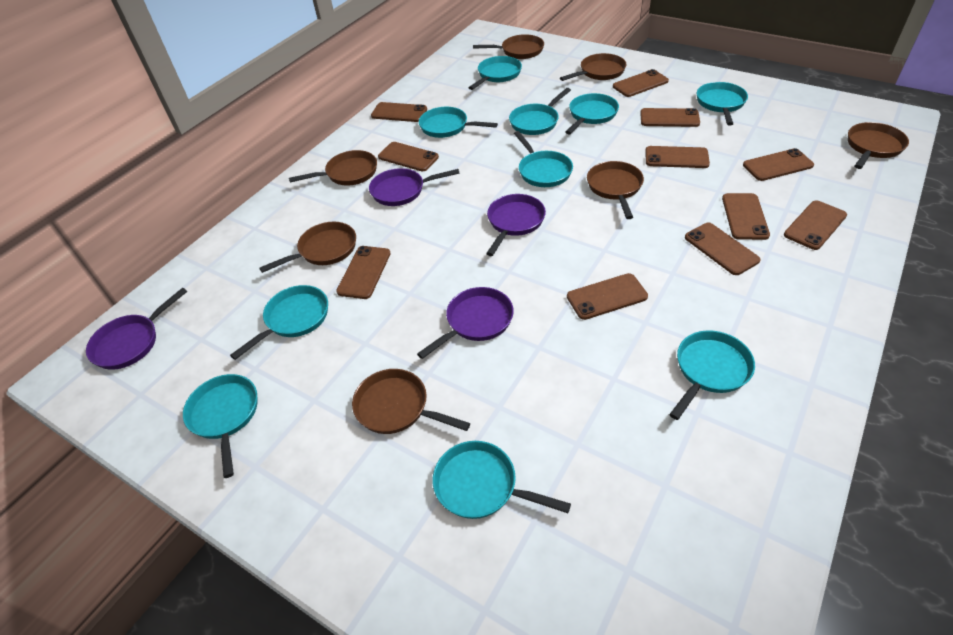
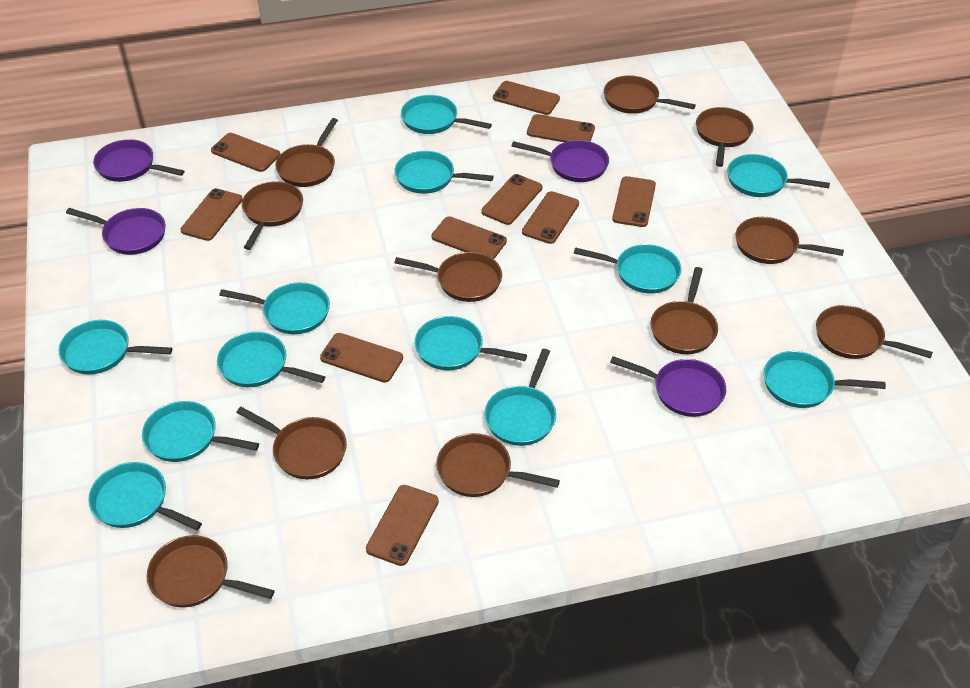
brown pan: 7 -> 11
brown phone: 11 -> 10
turquoise pan: 10 -> 12

